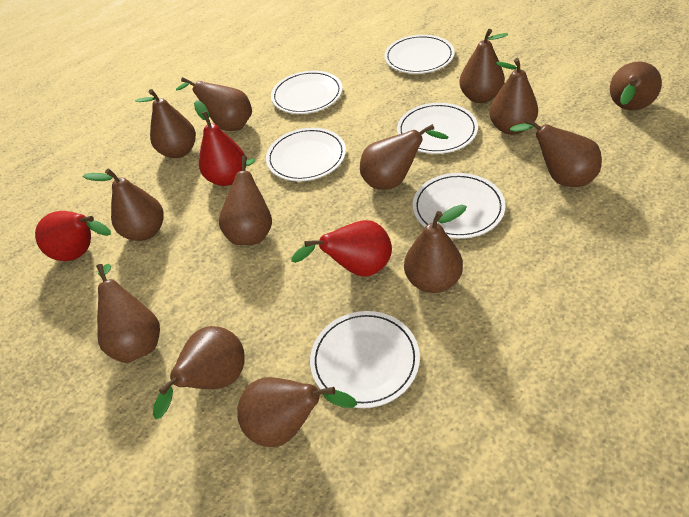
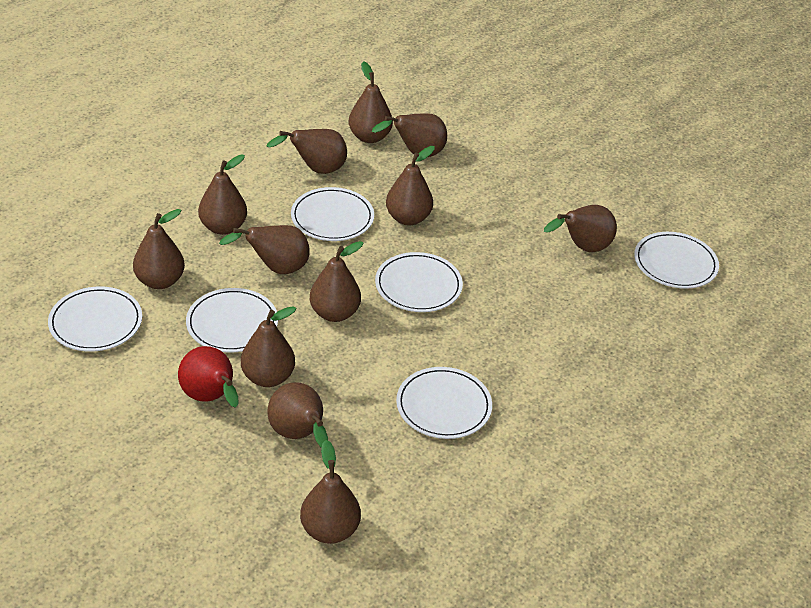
brown pear: 13 -> 12
red pear: 3 -> 1

